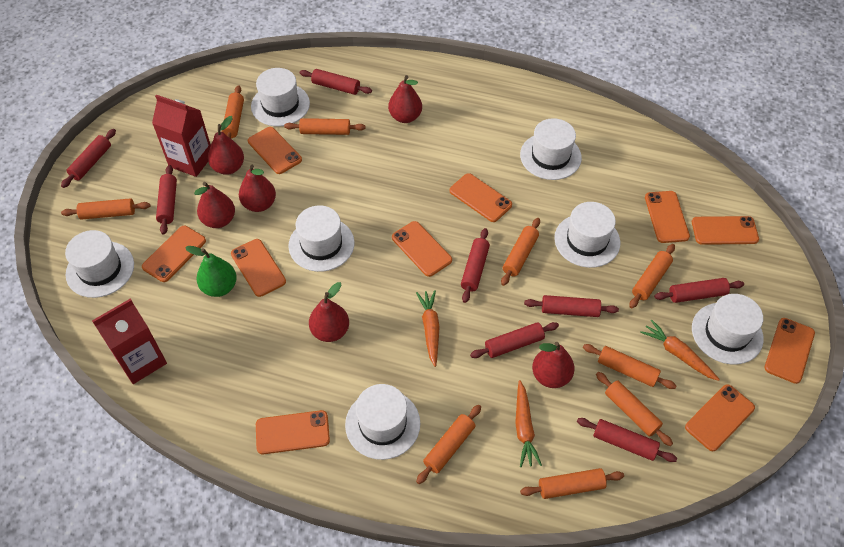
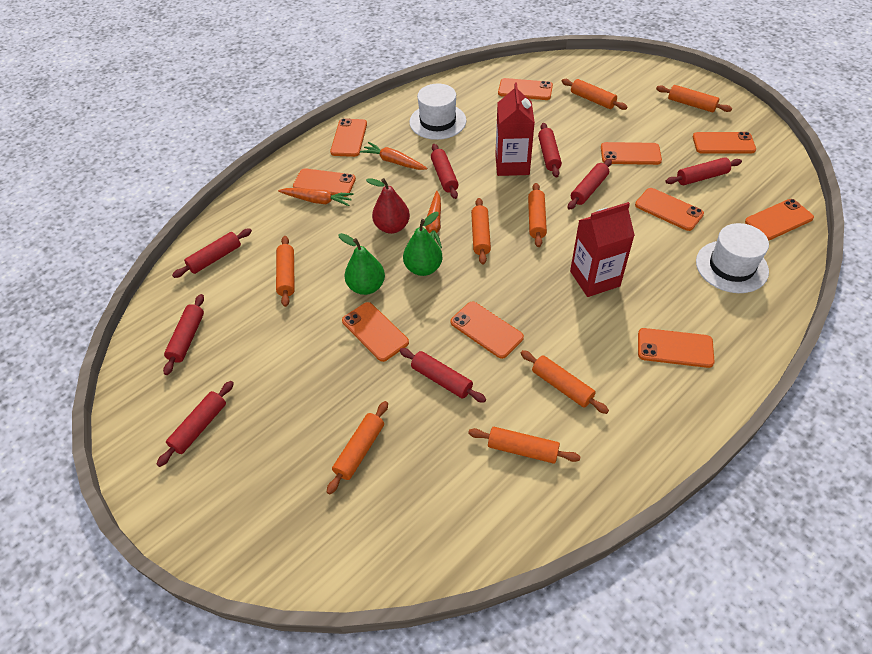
green pear: 1 -> 2
orange rolling pin: 9 -> 8
red pear: 6 -> 1
white hat: 7 -> 2

